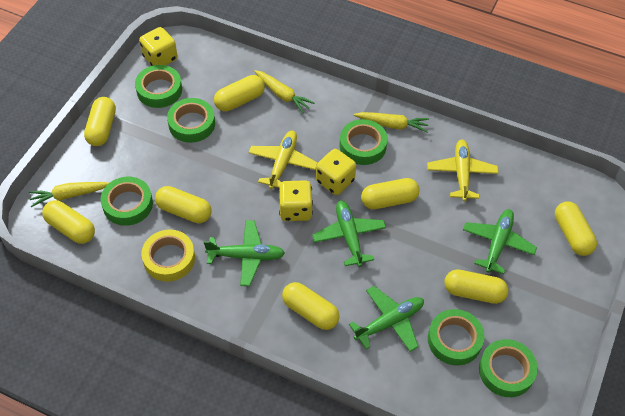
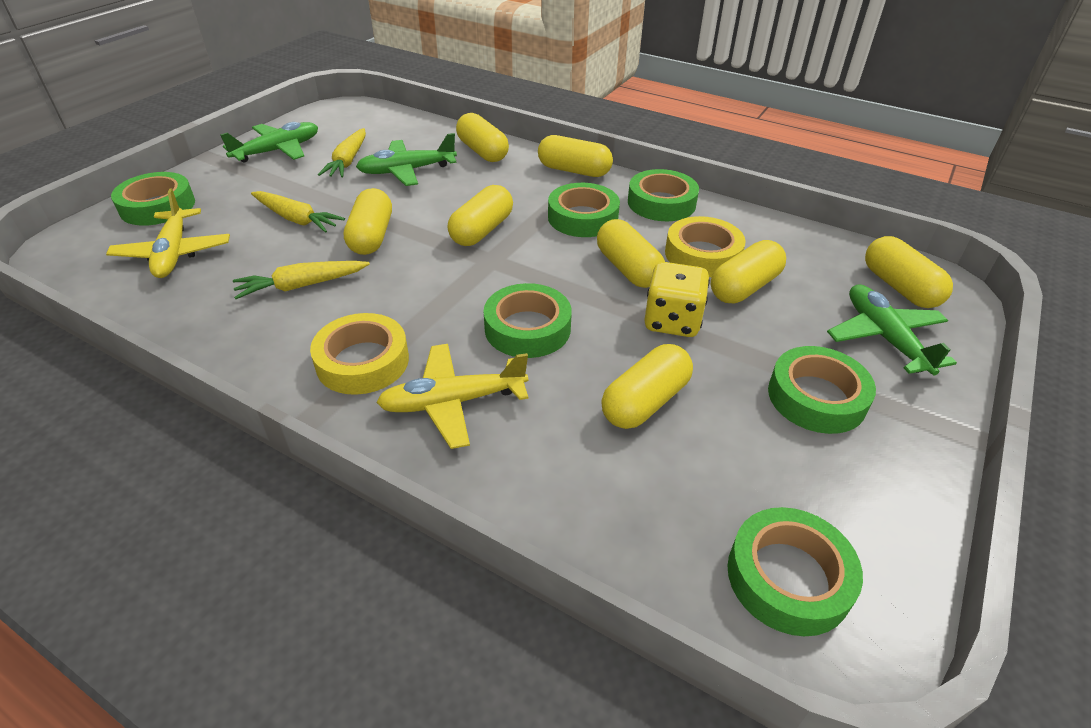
green plane: 4 -> 3
yellow dice: 3 -> 1
yellow tape: 1 -> 2

